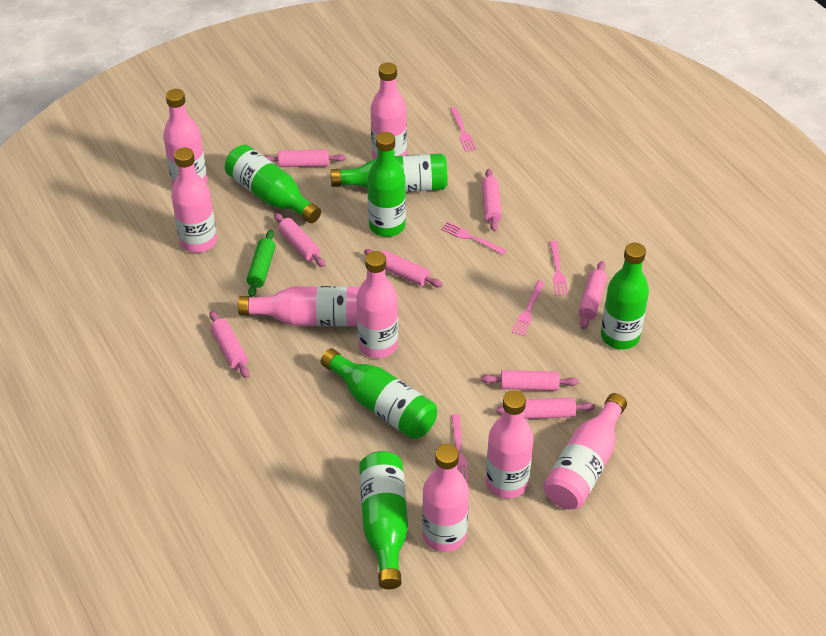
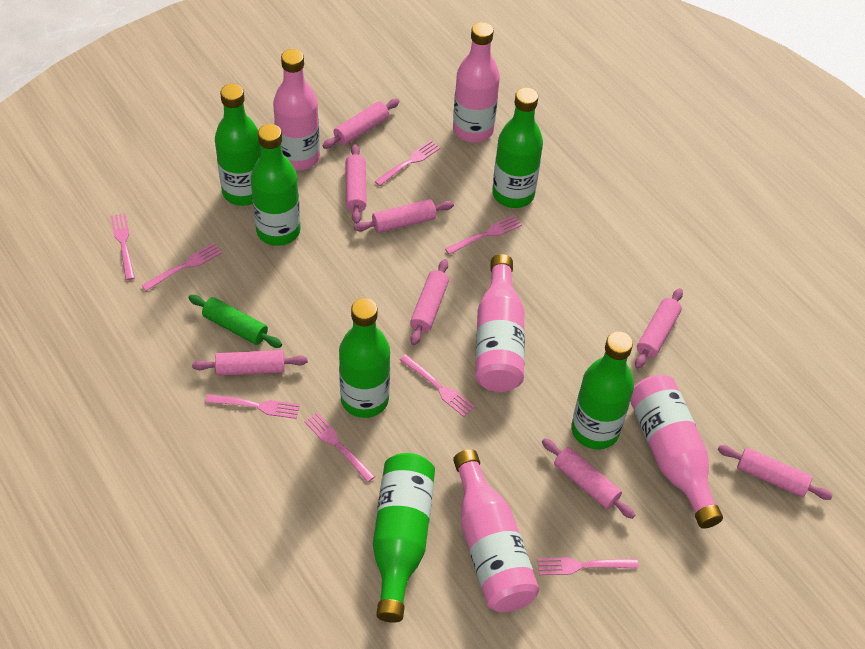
pink bottle: 8 -> 5
pink fork: 5 -> 8

